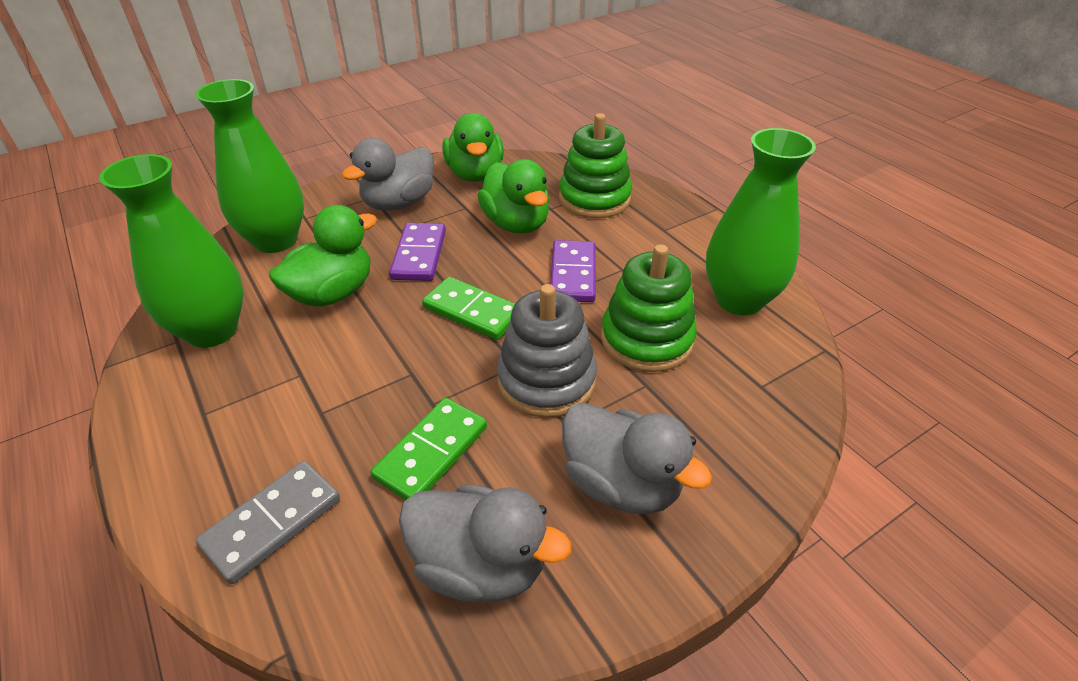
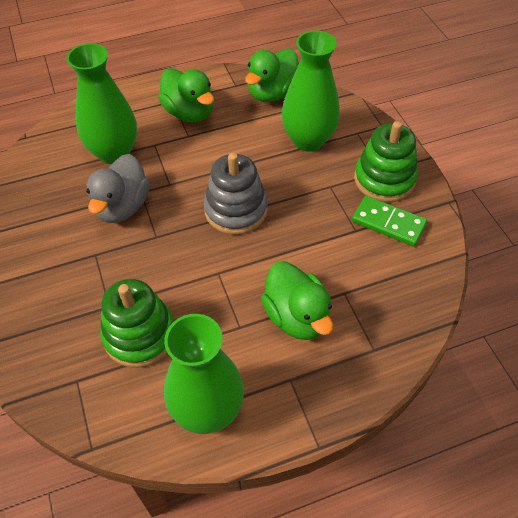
green domino: 2 -> 1
grey domino: 1 -> 0
grey duck: 3 -> 1
purple domino: 2 -> 0

